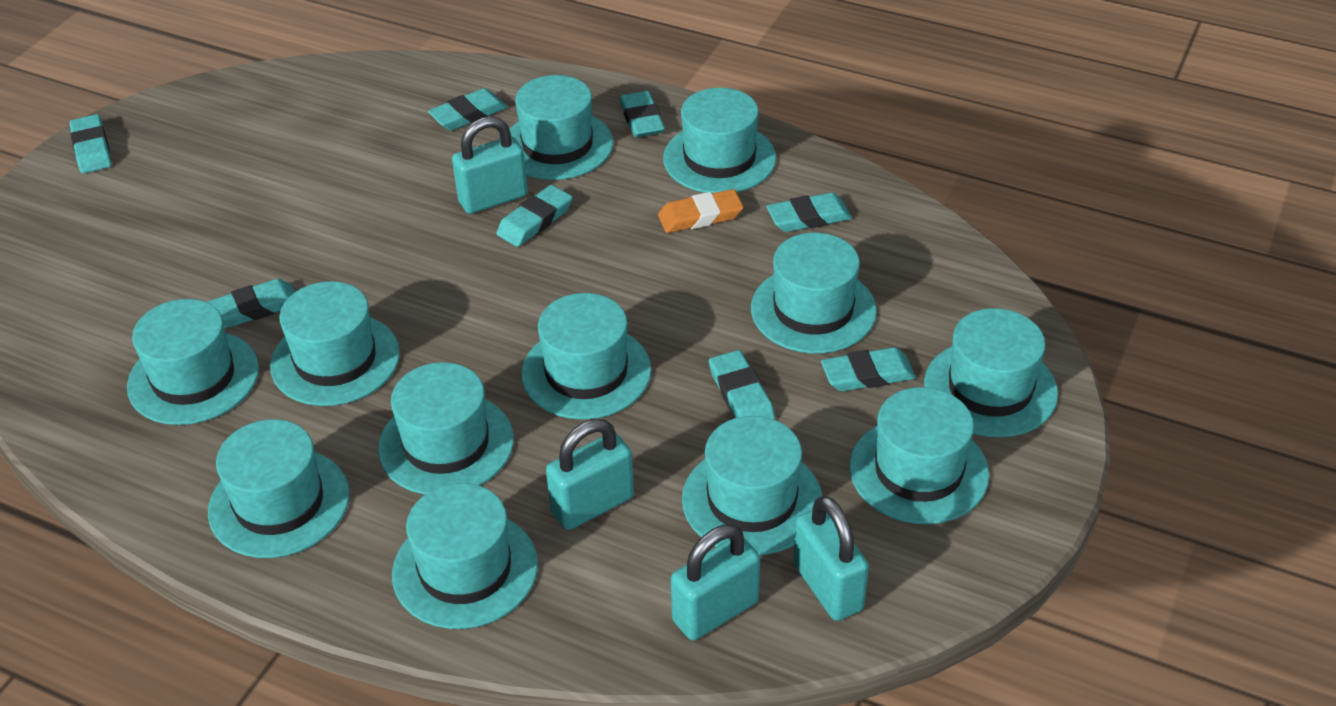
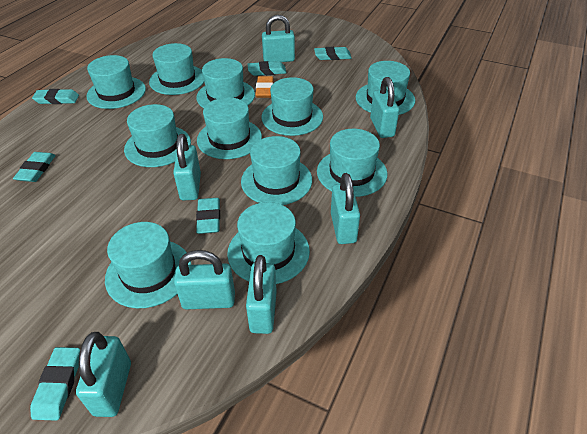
turquoise eraser: 8 -> 6
turquoise hat: 12 -> 11
turquoise padlock: 4 -> 7

